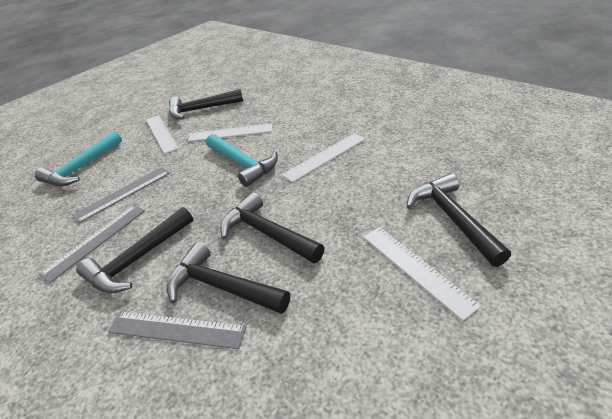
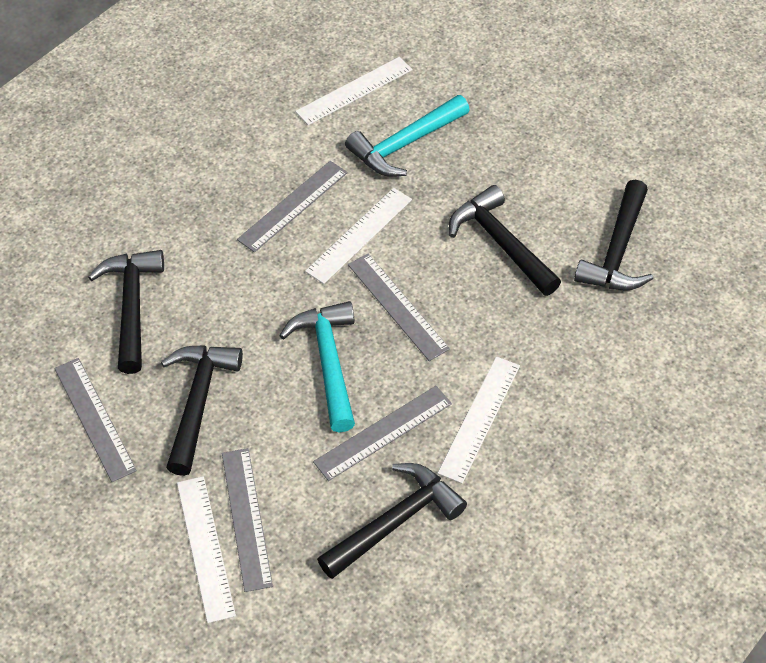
grey ruler: 3 -> 5

